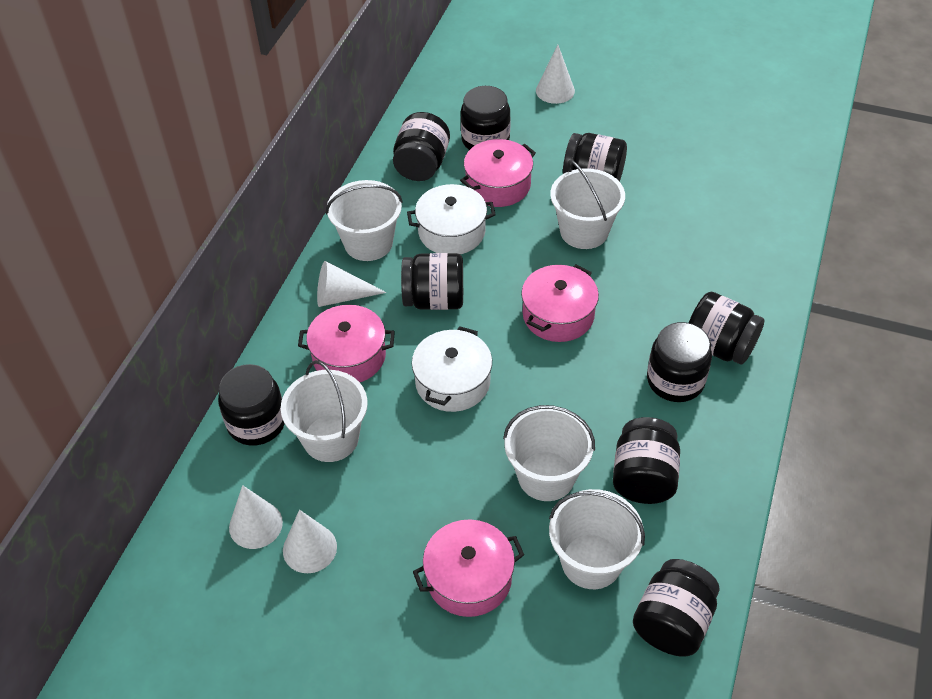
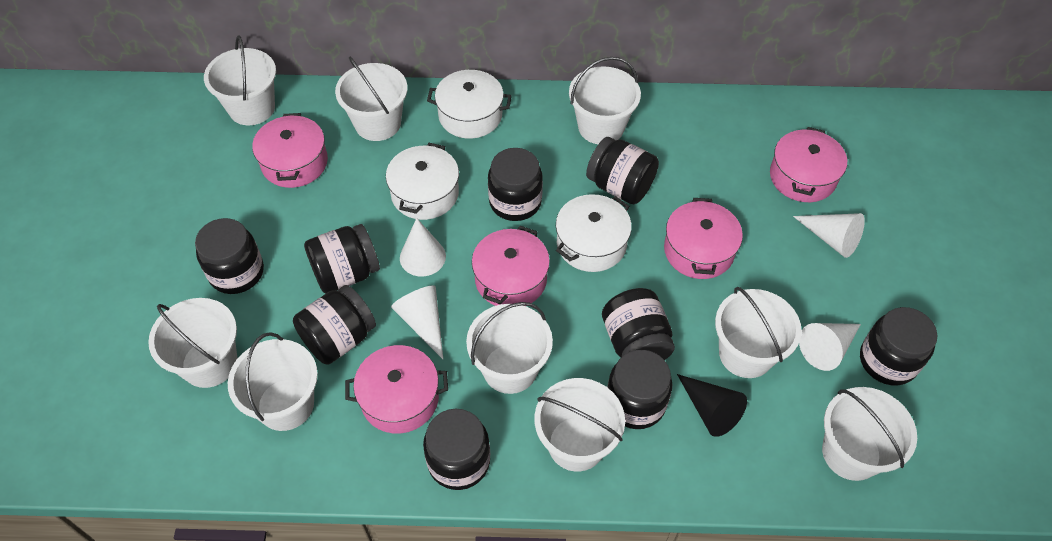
black cone: 0 -> 1
pink pot: 4 -> 5
white bucket: 5 -> 9
white pot: 2 -> 3

